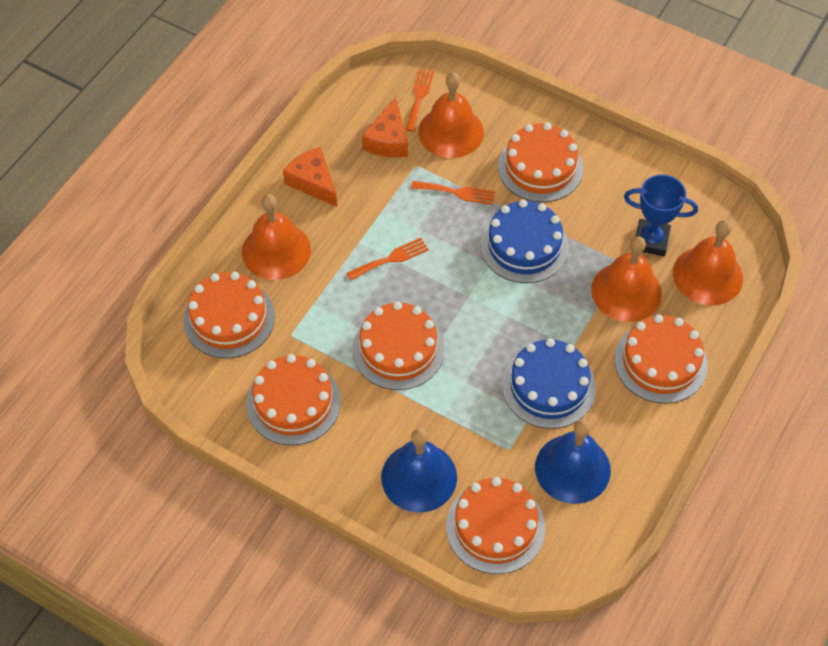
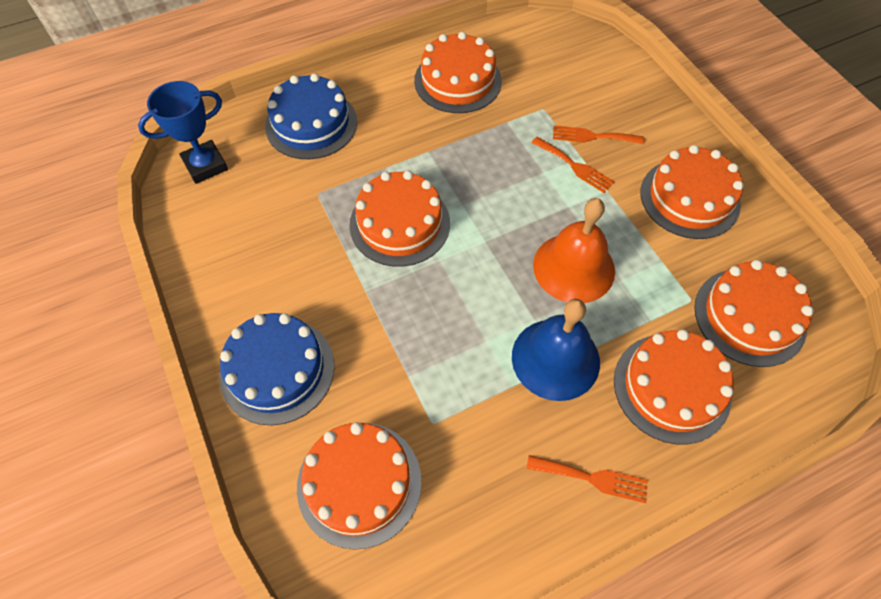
blue bell: 2 -> 1
orange bell: 4 -> 1
orange cheese: 2 -> 0

